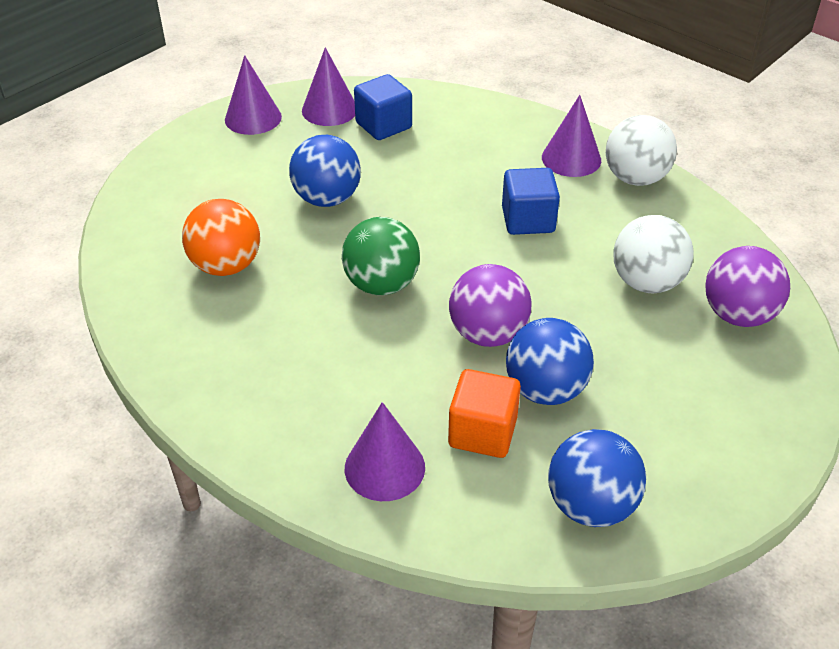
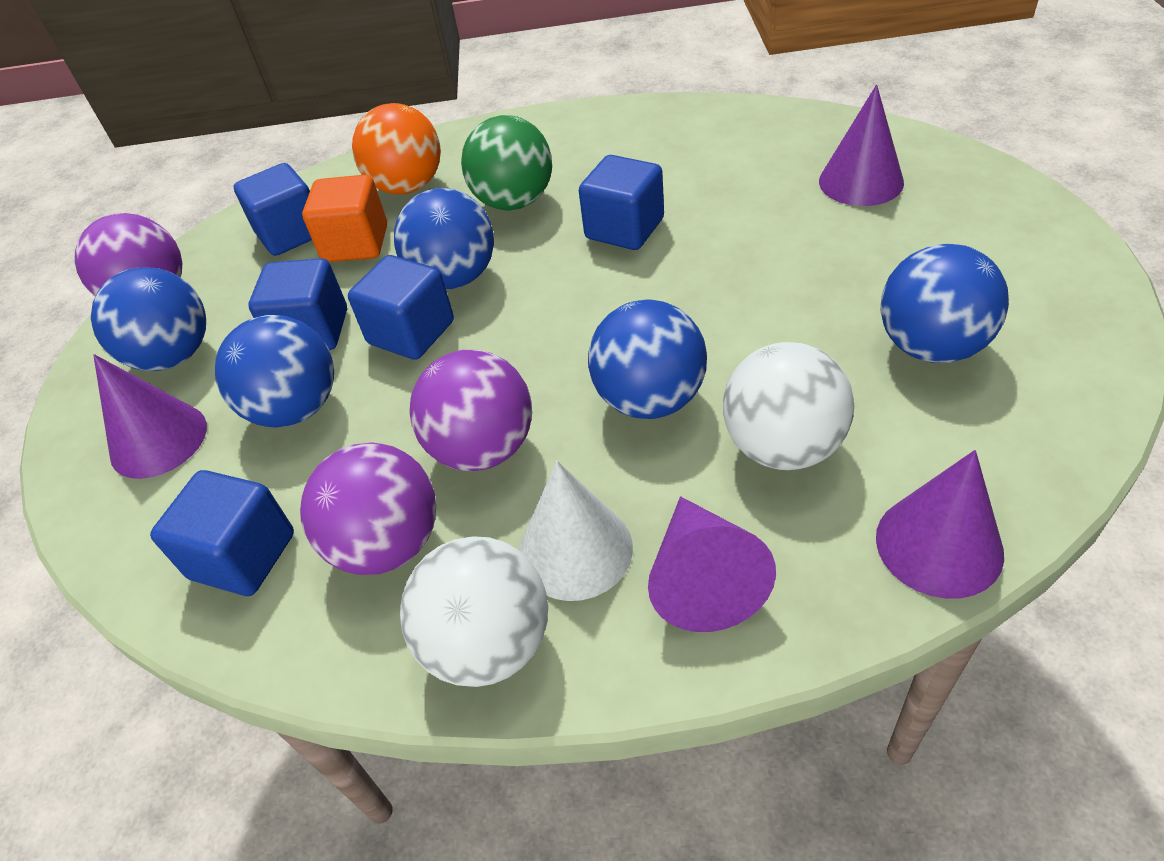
blue ball: 3 -> 5
blue cube: 2 -> 5
purple ball: 2 -> 3
white cone: 0 -> 1

